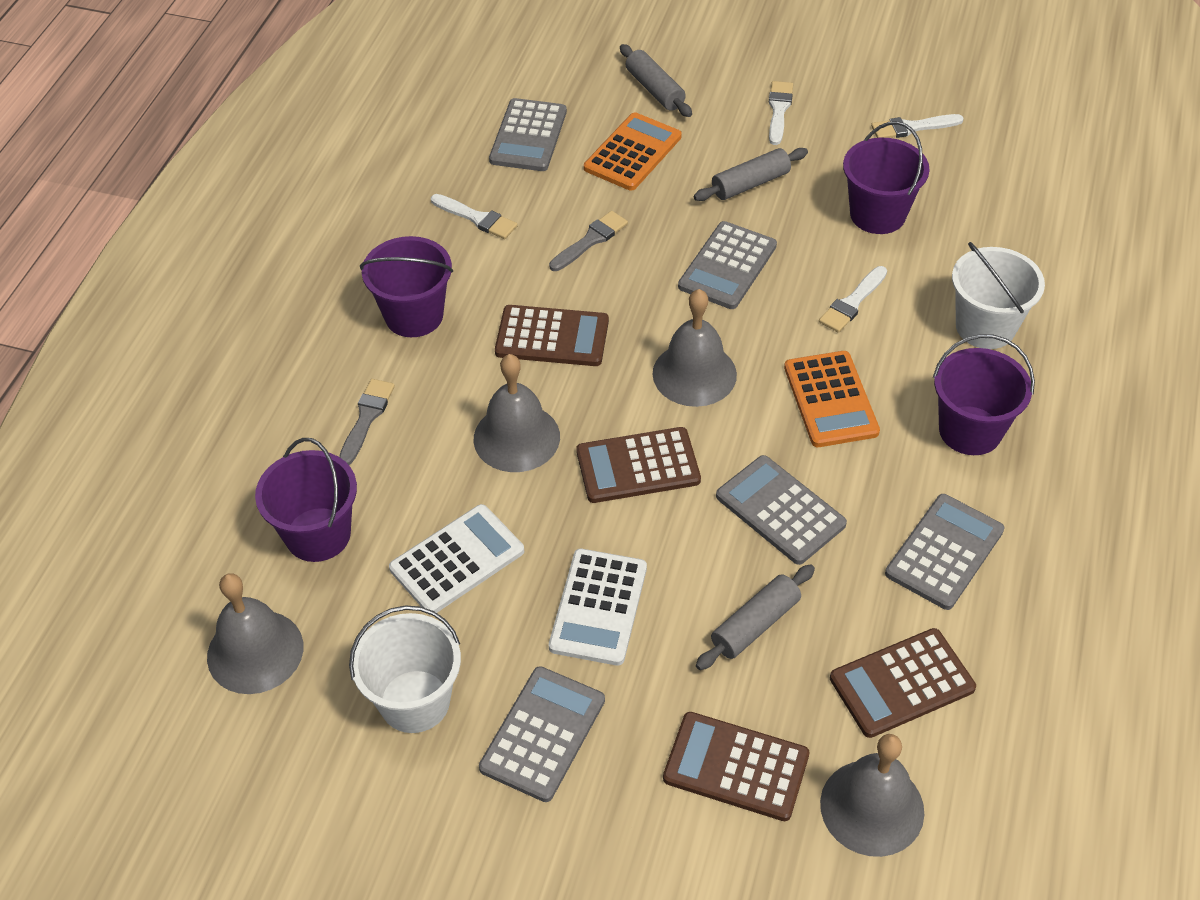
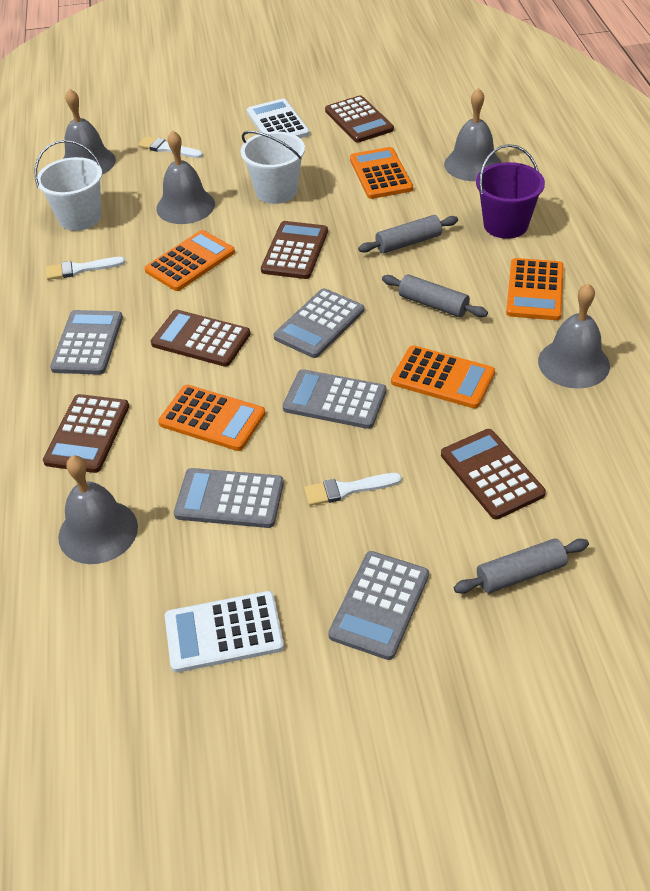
brown calculator: 4 -> 5
grey bell: 4 -> 5
grey brush: 2 -> 0
orange calculator: 2 -> 5
purple bucket: 4 -> 1
white brush: 4 -> 3

